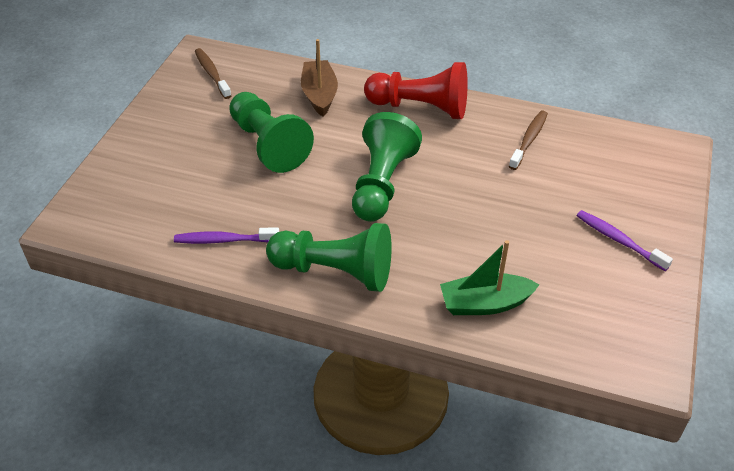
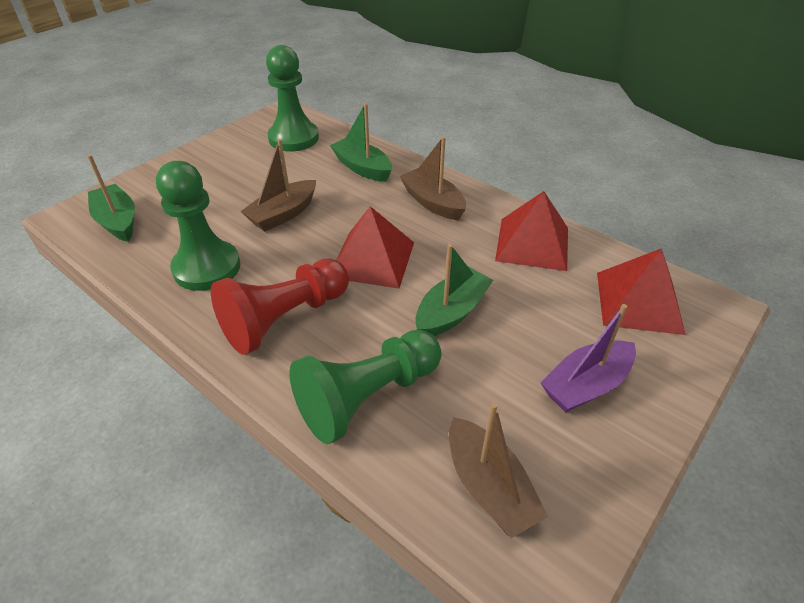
brown boat: 1 -> 3
brown toothbrush: 2 -> 0
green boat: 1 -> 3
purple boat: 0 -> 1
purple toothbrush: 2 -> 0
red pyramid: 0 -> 3

